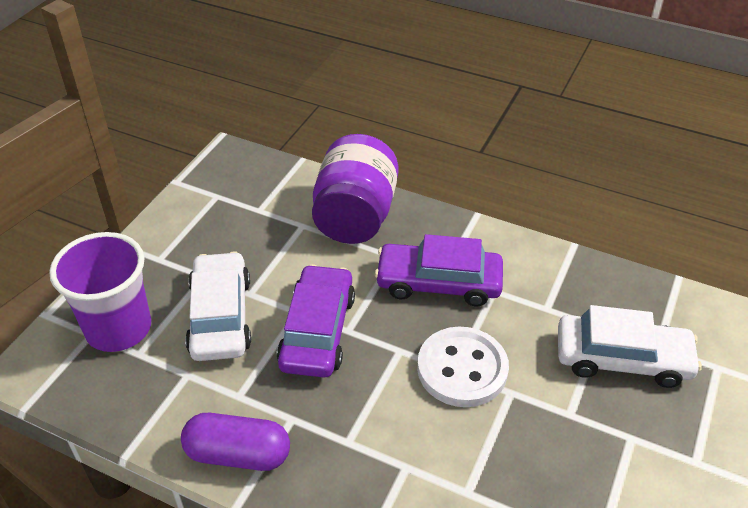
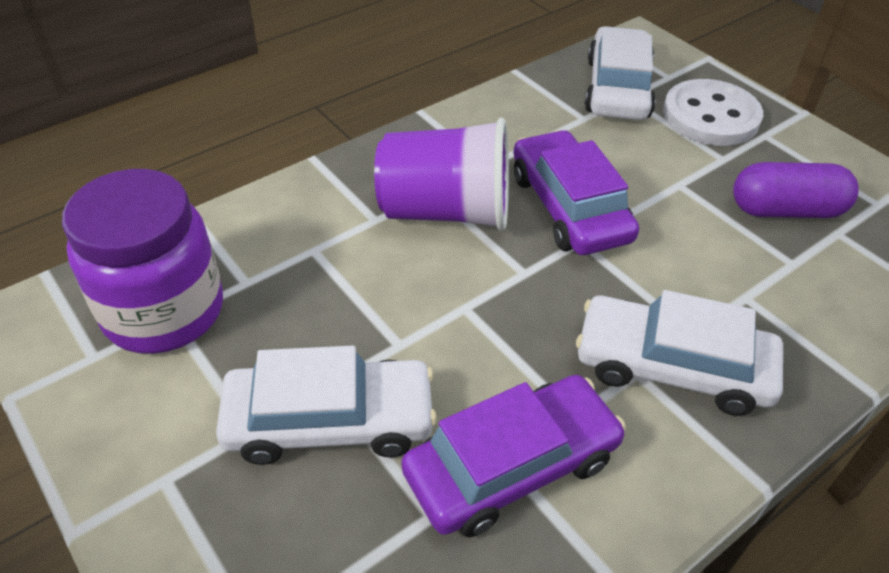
white car: 2 -> 3

